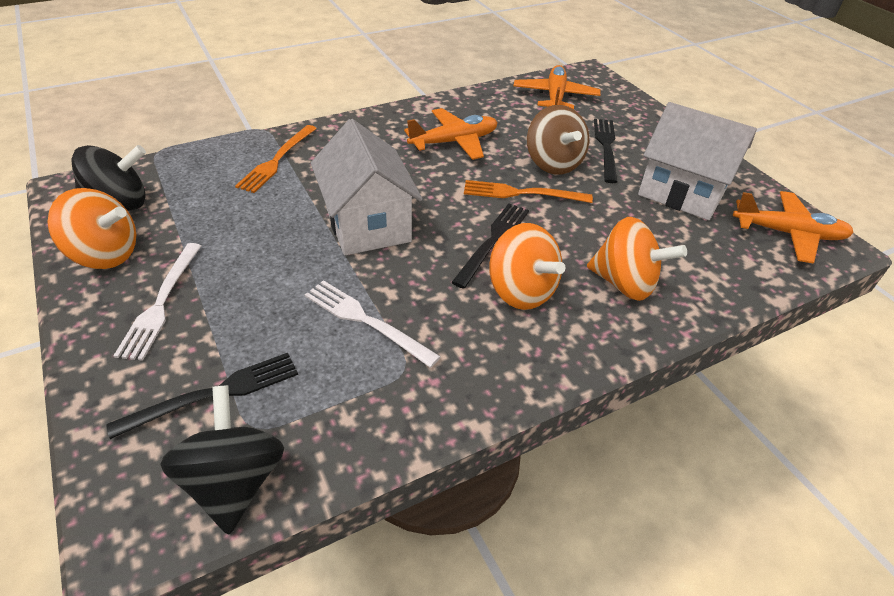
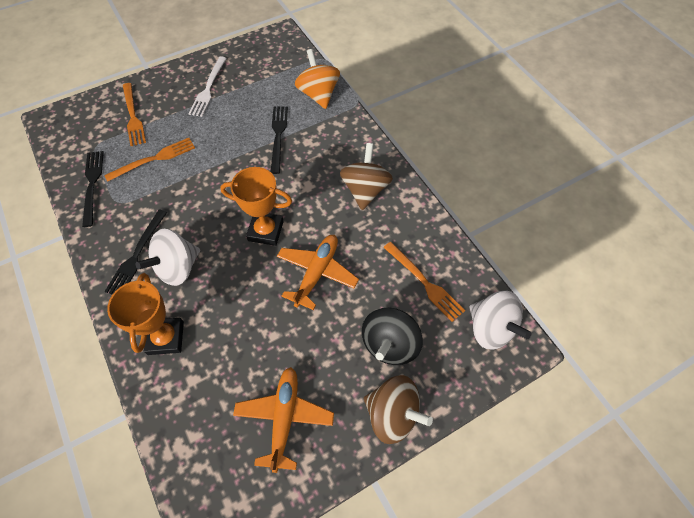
black spinning top: 2 -> 1
brown spinning top: 1 -> 2
orange fork: 2 -> 3
orange plane: 3 -> 2
orange spinning top: 3 -> 1
orange trophy: 0 -> 2
white fork: 2 -> 1
white house: 2 -> 0
white spinning top: 0 -> 2

